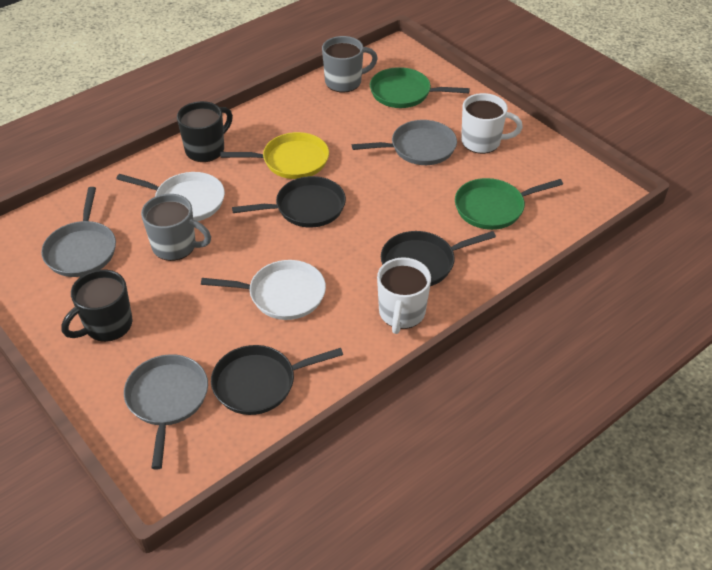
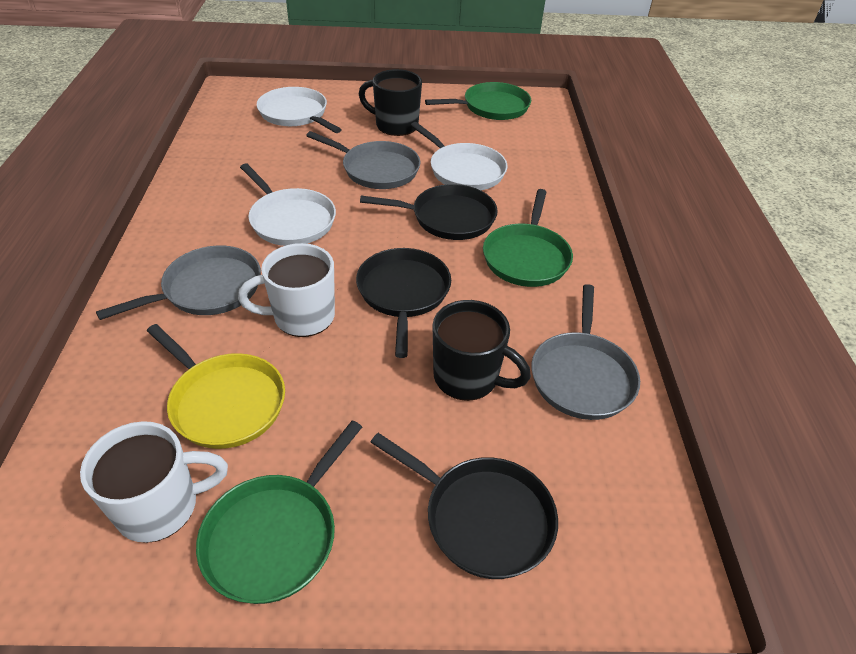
green pan: 2 -> 3
grey mug: 2 -> 0
white pan: 2 -> 3

